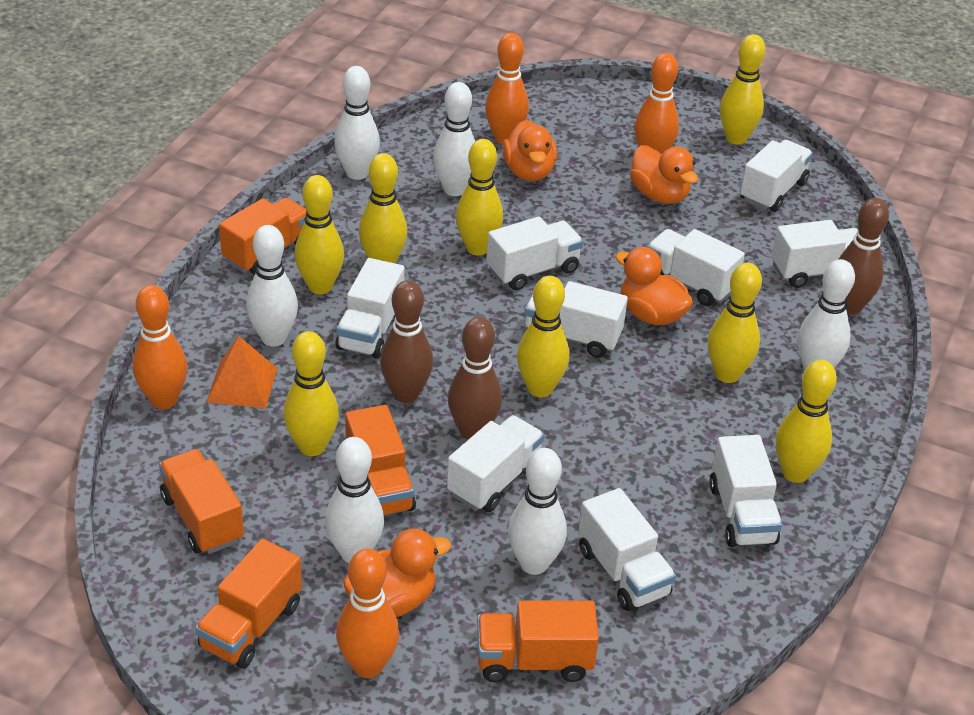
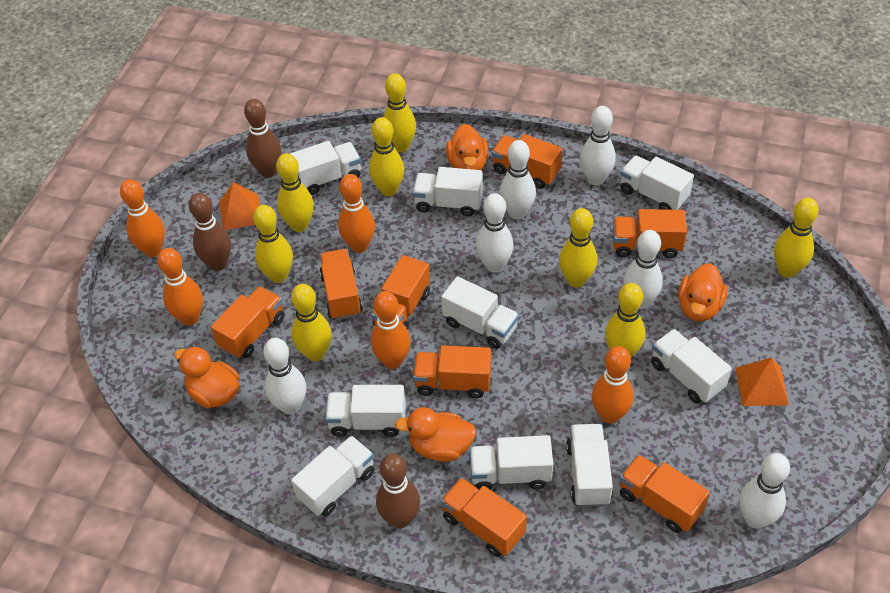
orange bowling pin: 4 -> 5
orange pyramid: 1 -> 2
orange truck: 5 -> 8

